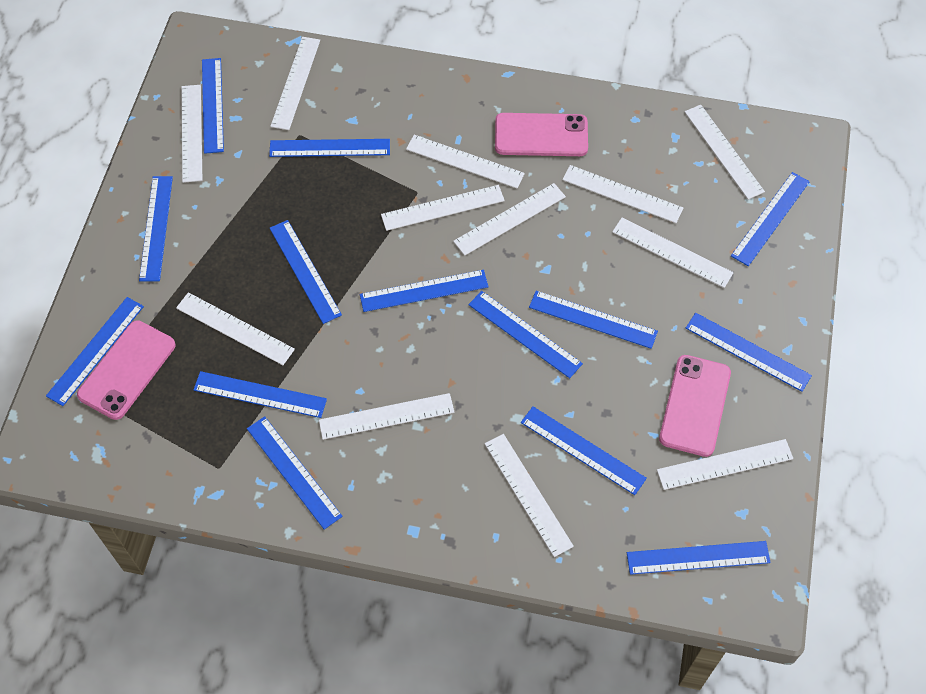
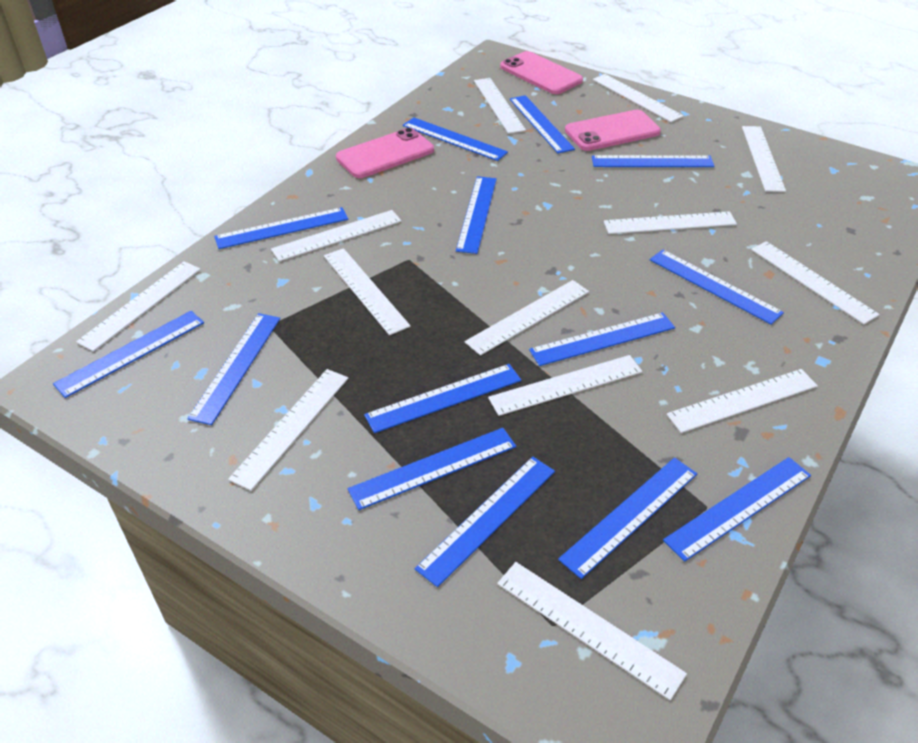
white ruler: 12 -> 13

